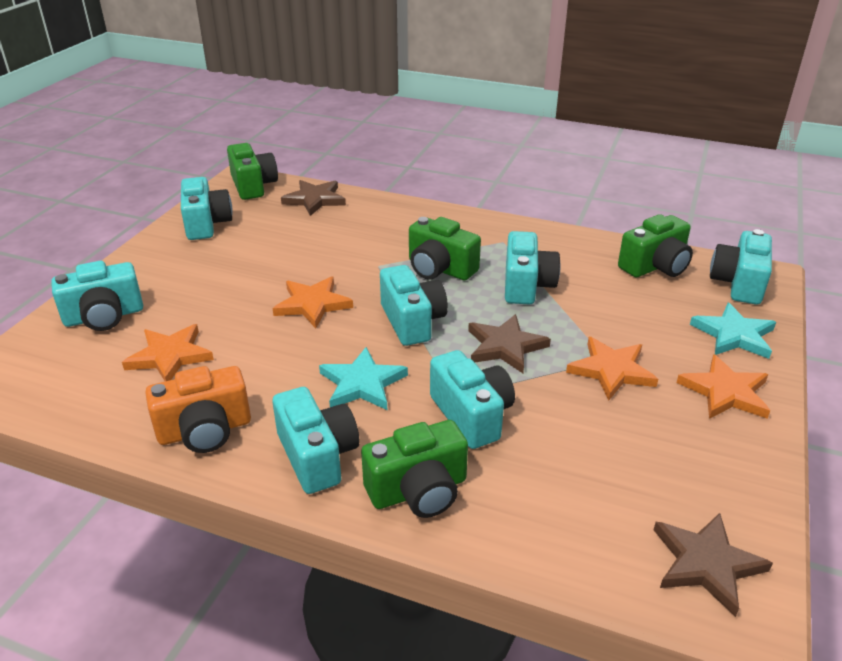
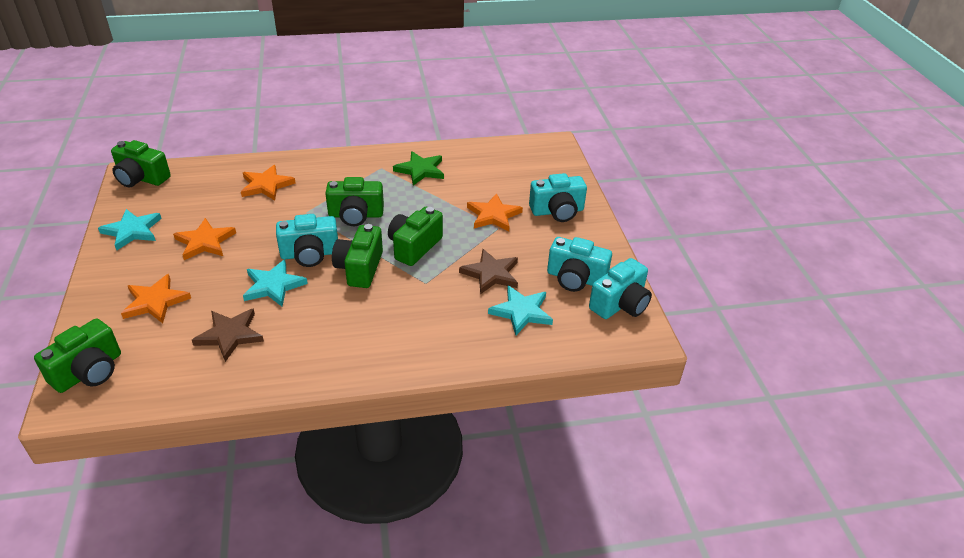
brown star: 3 -> 2
green camera: 4 -> 5
green star: 0 -> 1
orange camera: 1 -> 0
turquoise camera: 7 -> 4
turquoise star: 2 -> 3

